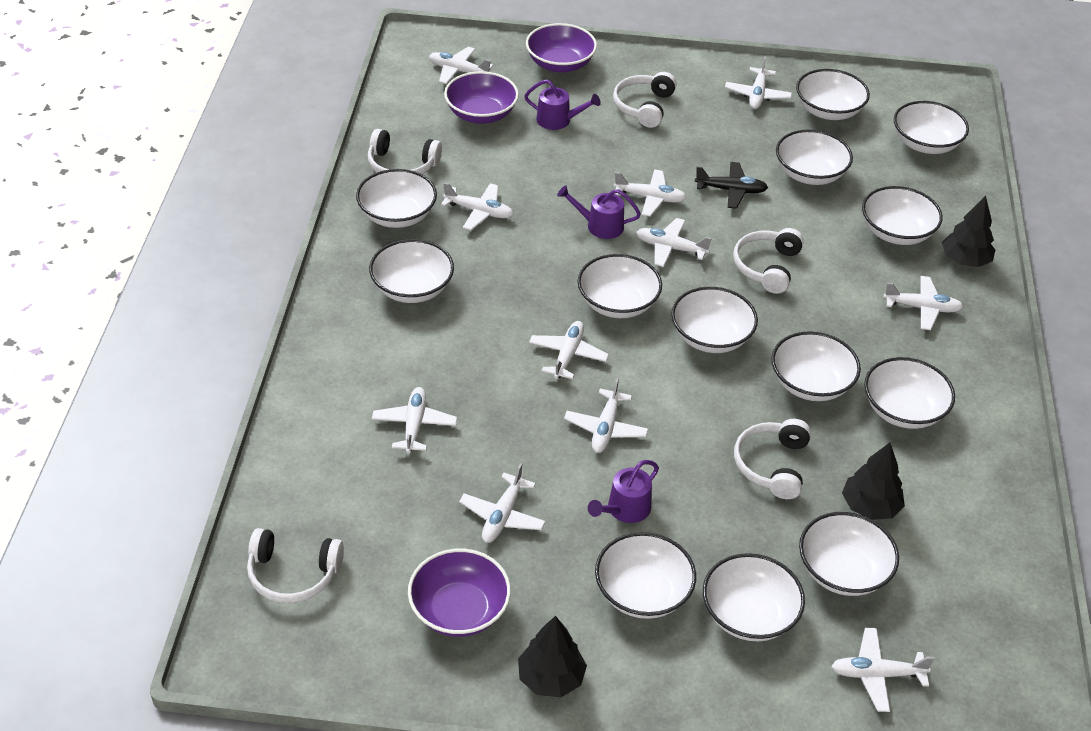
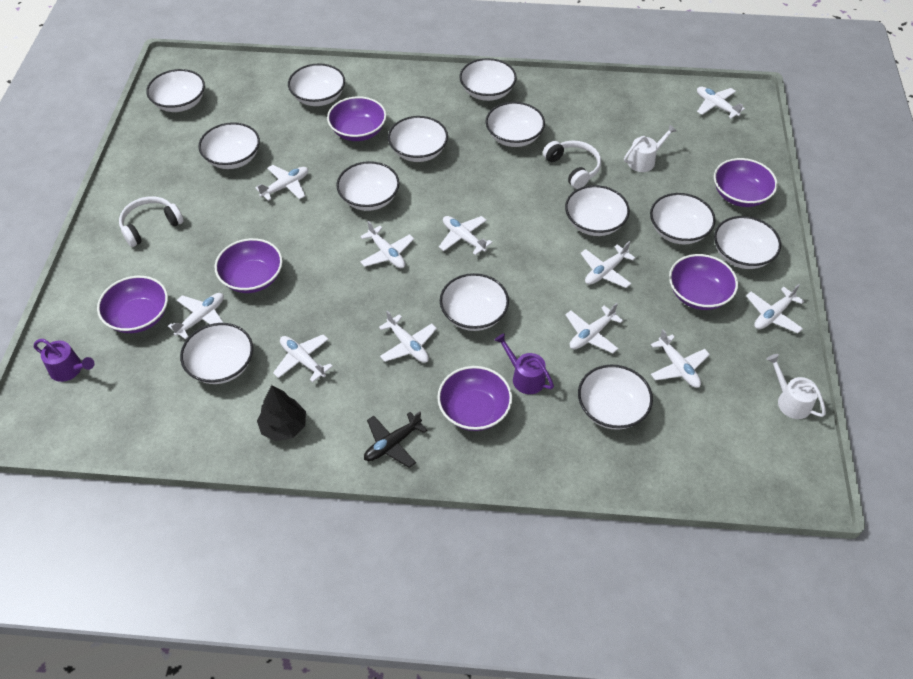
black tree: 3 -> 1
purple bowl: 3 -> 6
purple watering can: 3 -> 2
white headphones: 5 -> 2
white watering can: 0 -> 2

